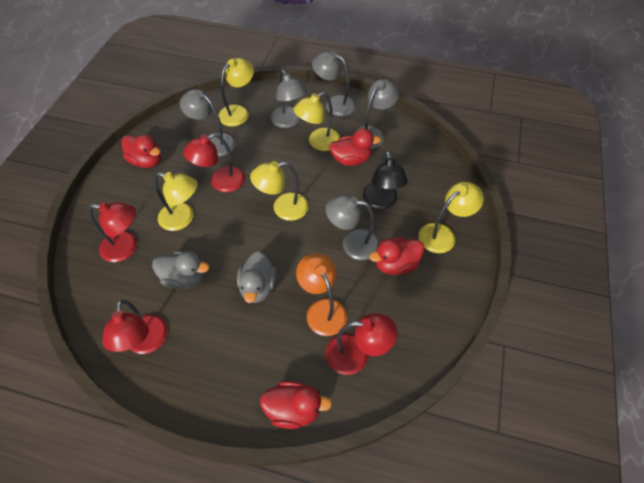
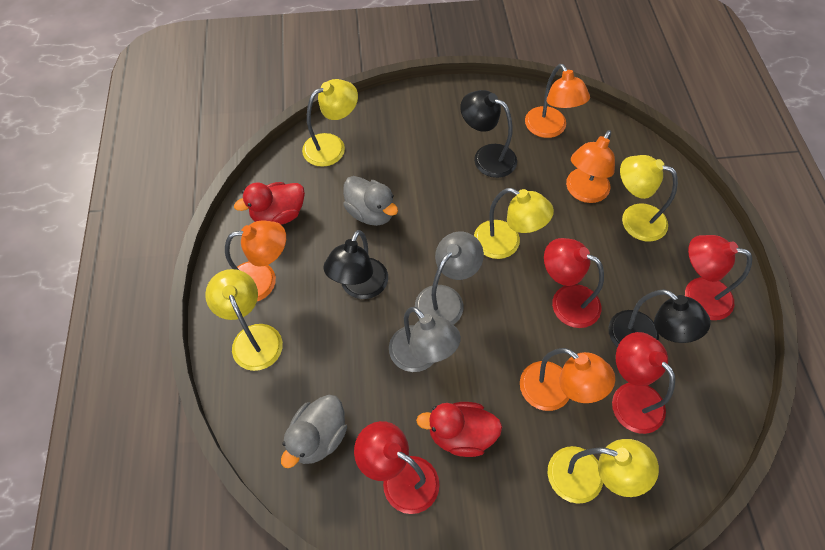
black lamp: 1 -> 3
grey lamp: 5 -> 2
orange lamp: 1 -> 4
red duck: 4 -> 2

